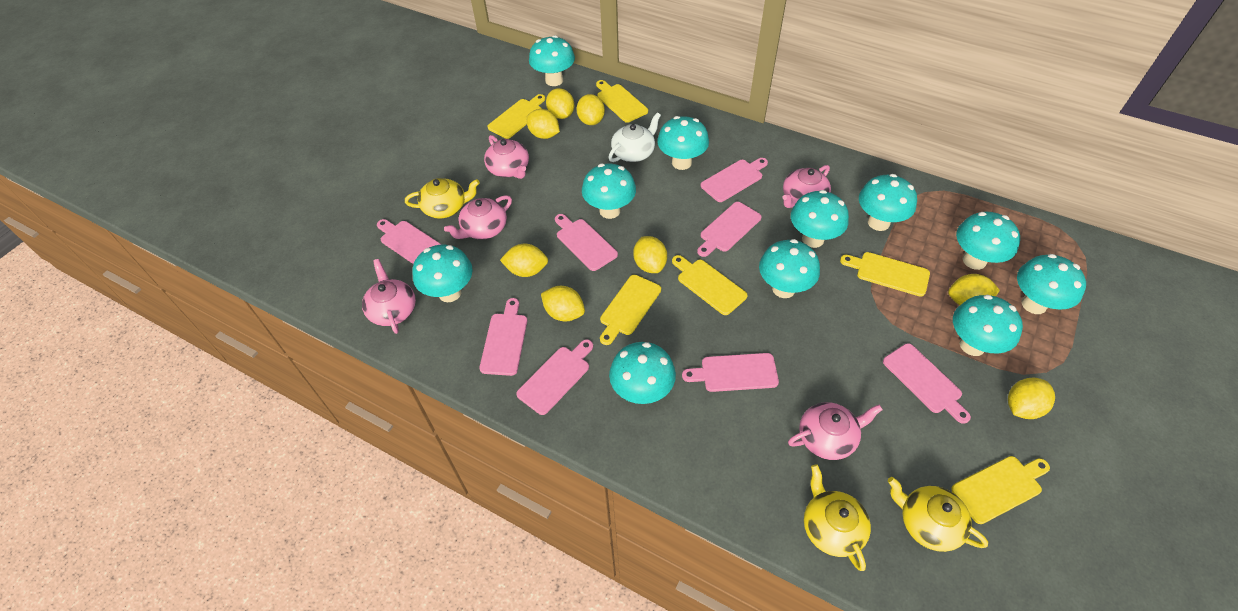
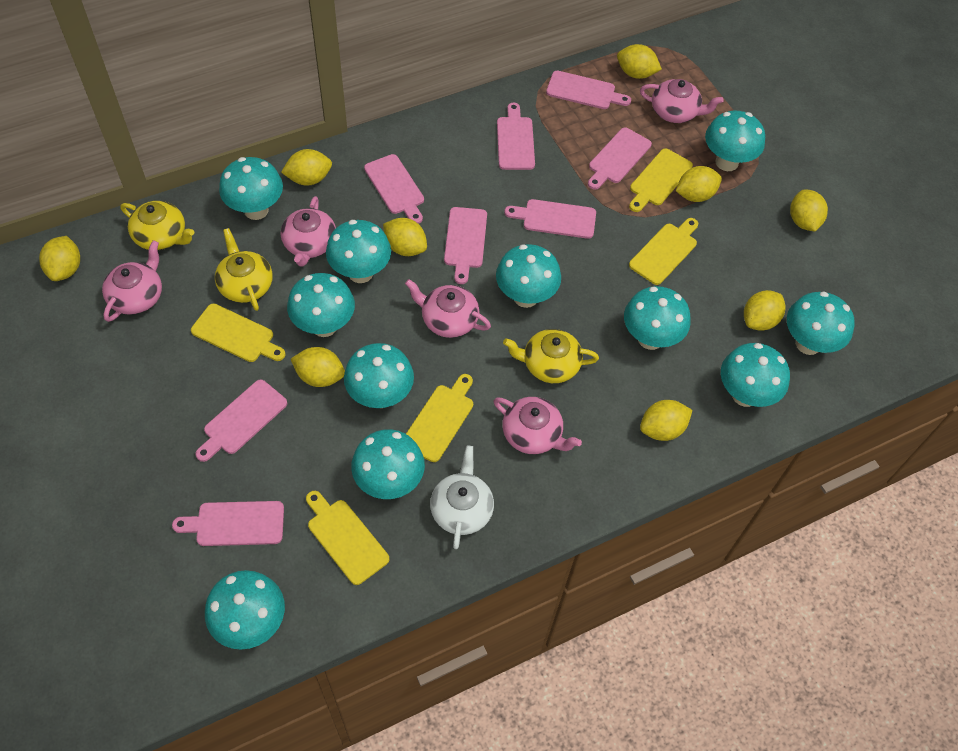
yellow cutting board: 6 -> 5
yellow lemon: 8 -> 9

